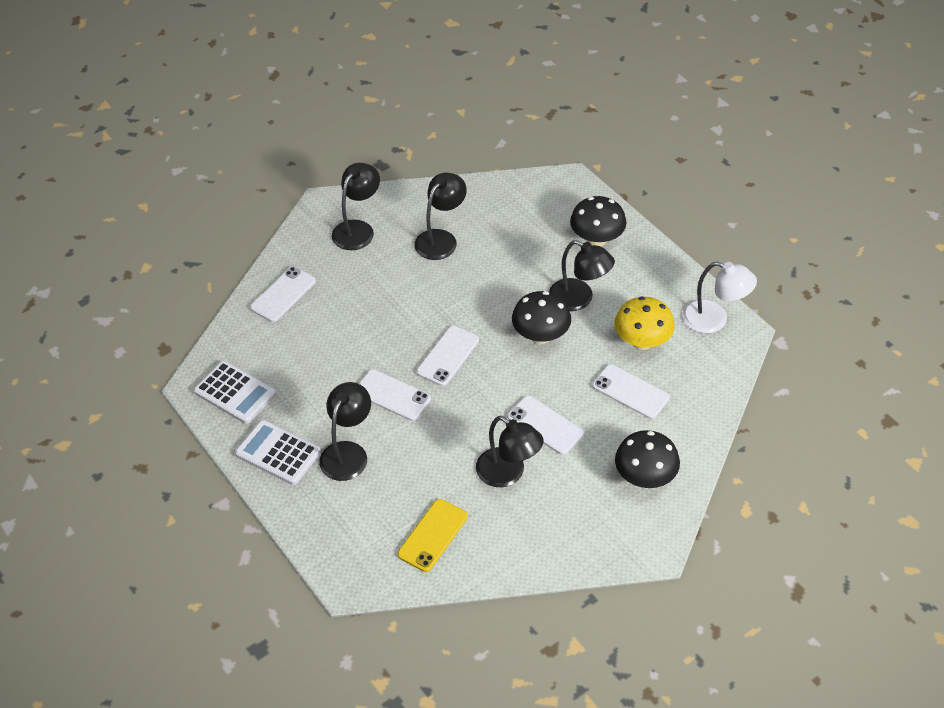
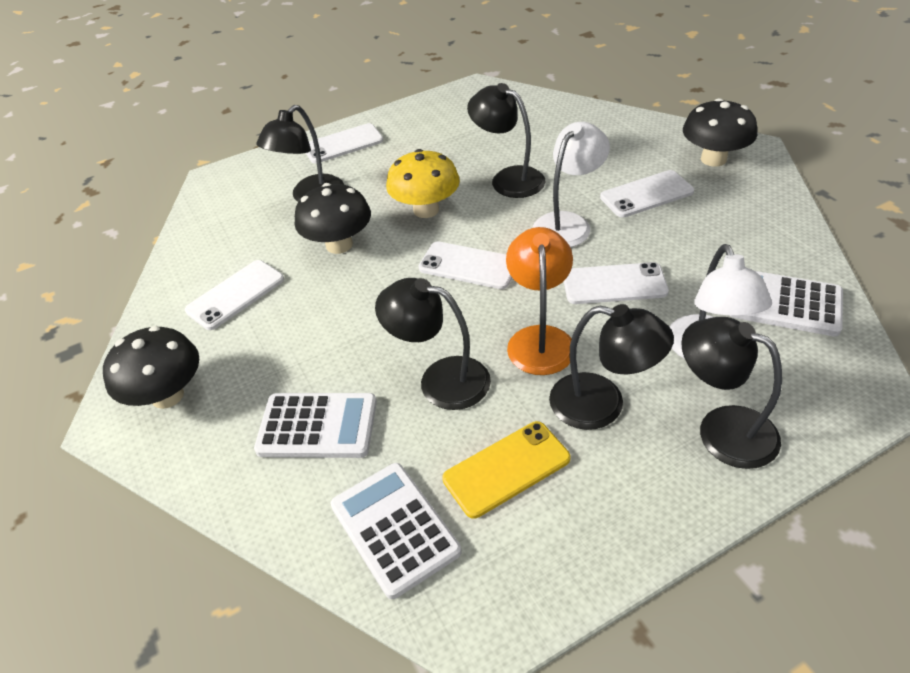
orange lamp: 0 -> 1
white calculator: 2 -> 3
white lamp: 1 -> 2

